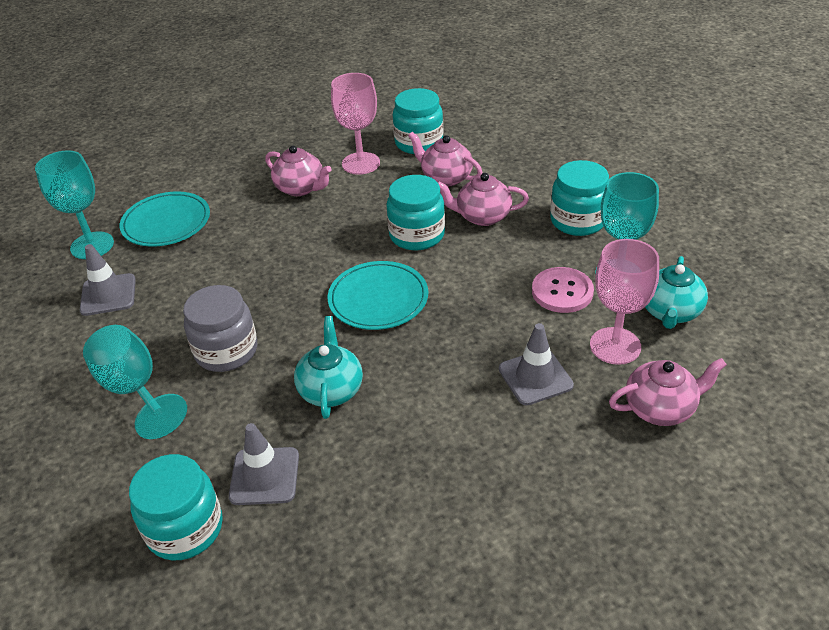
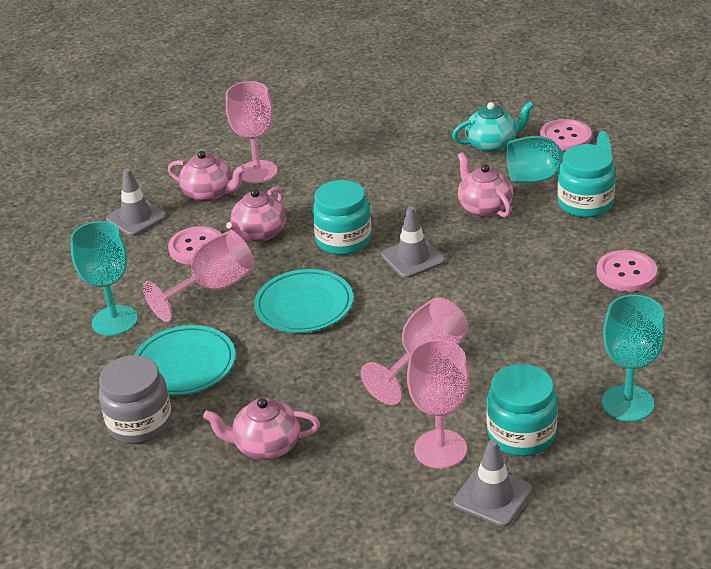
pink button: 1 -> 3
pink goblet: 2 -> 4
turquoise jar: 4 -> 3
turquoise teapot: 2 -> 1

